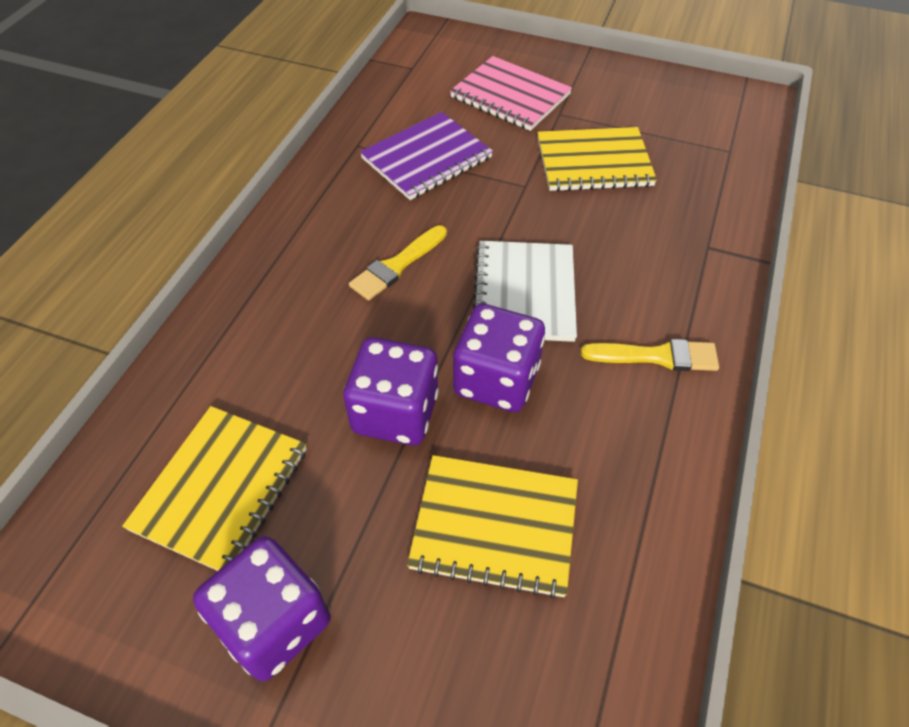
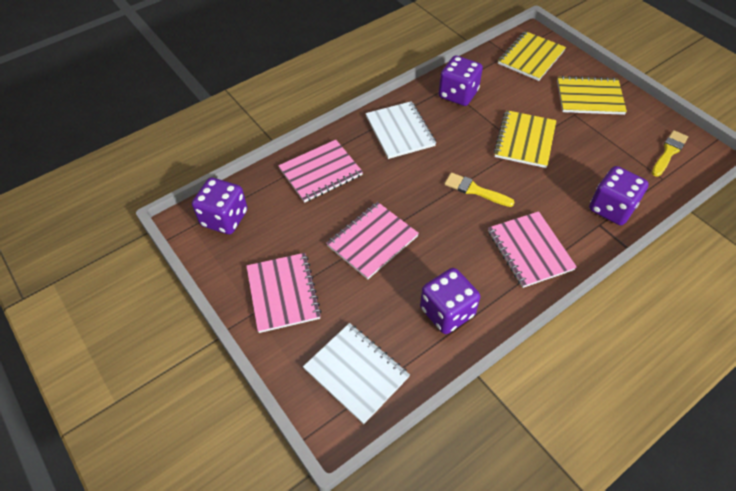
pink notebook: 1 -> 4
purple dice: 3 -> 4
purple notebook: 1 -> 0
white notebook: 1 -> 2

